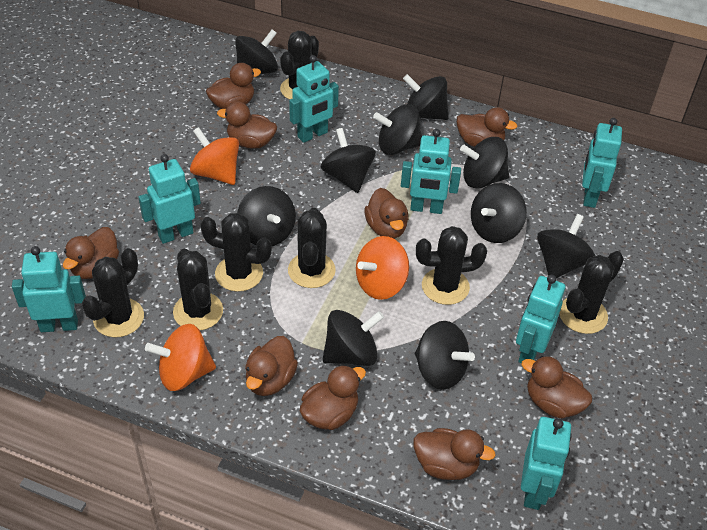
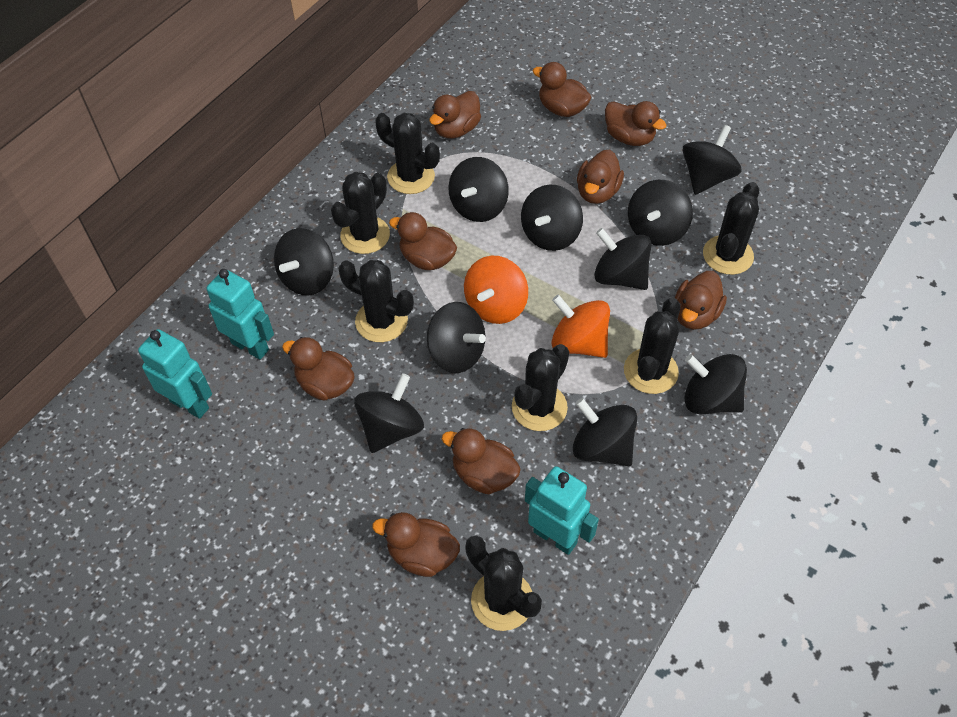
orange spinning top: 3 -> 2
turquoise robot: 7 -> 3

